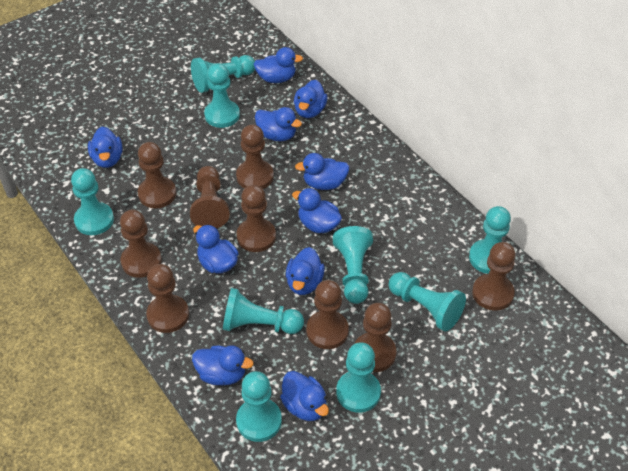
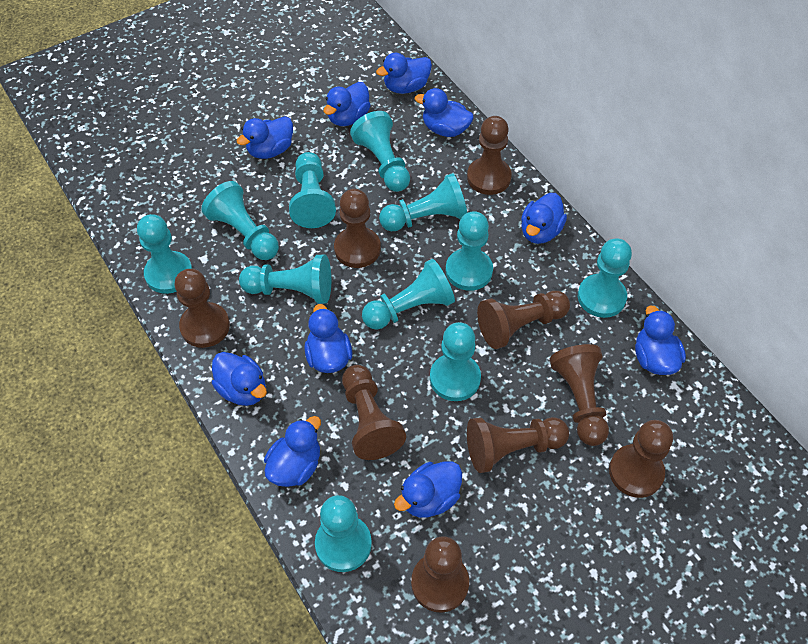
turquoise pawn: 9 -> 11

